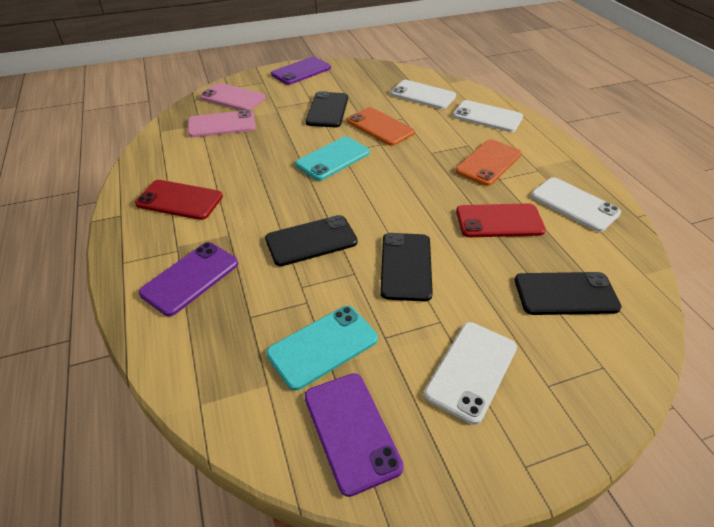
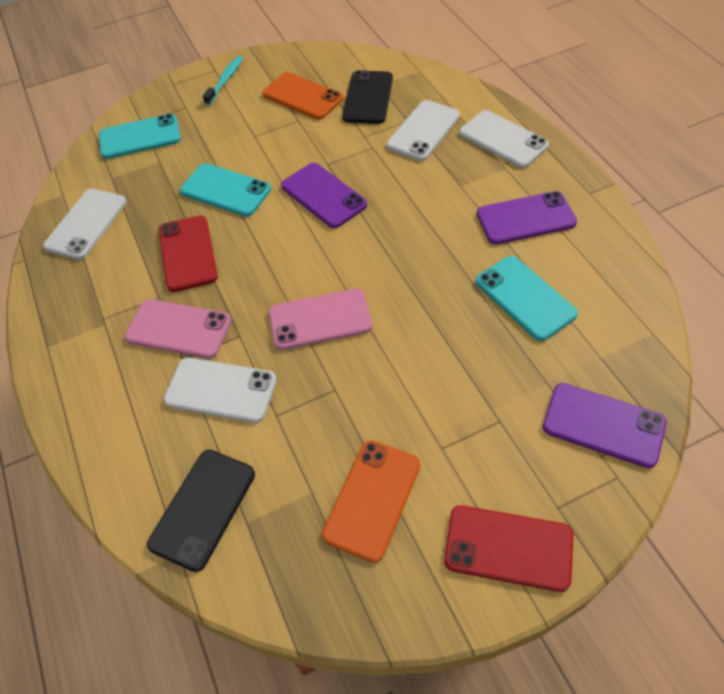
black phone: 4 -> 2
turquoise phone: 2 -> 3
turquoise toothbrush: 0 -> 1

